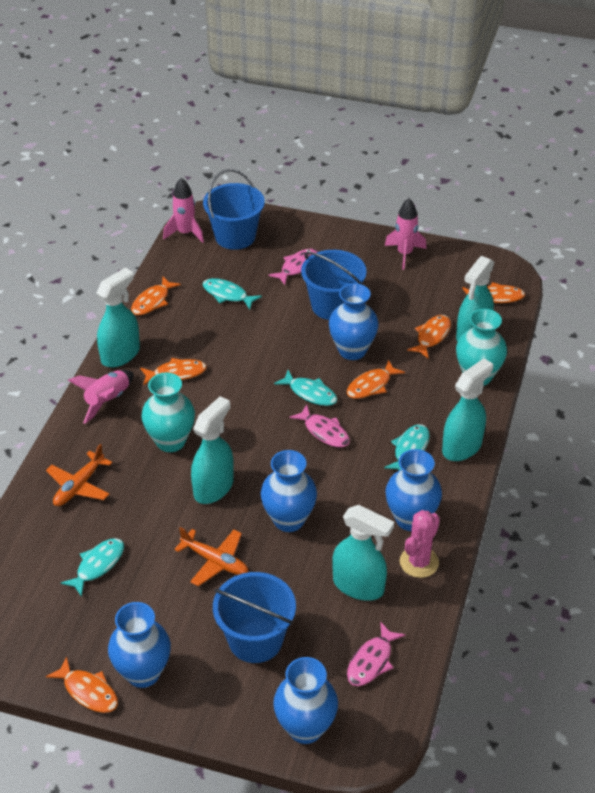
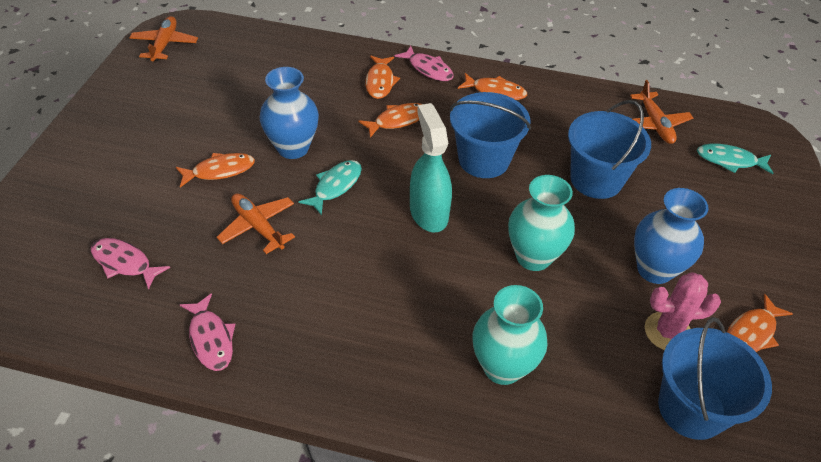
blue vase: 5 -> 2
orange fish: 6 -> 5
orange plane: 2 -> 3
pink rocket: 3 -> 0
turquoise fish: 4 -> 2
turquoise spray bottle: 5 -> 1

